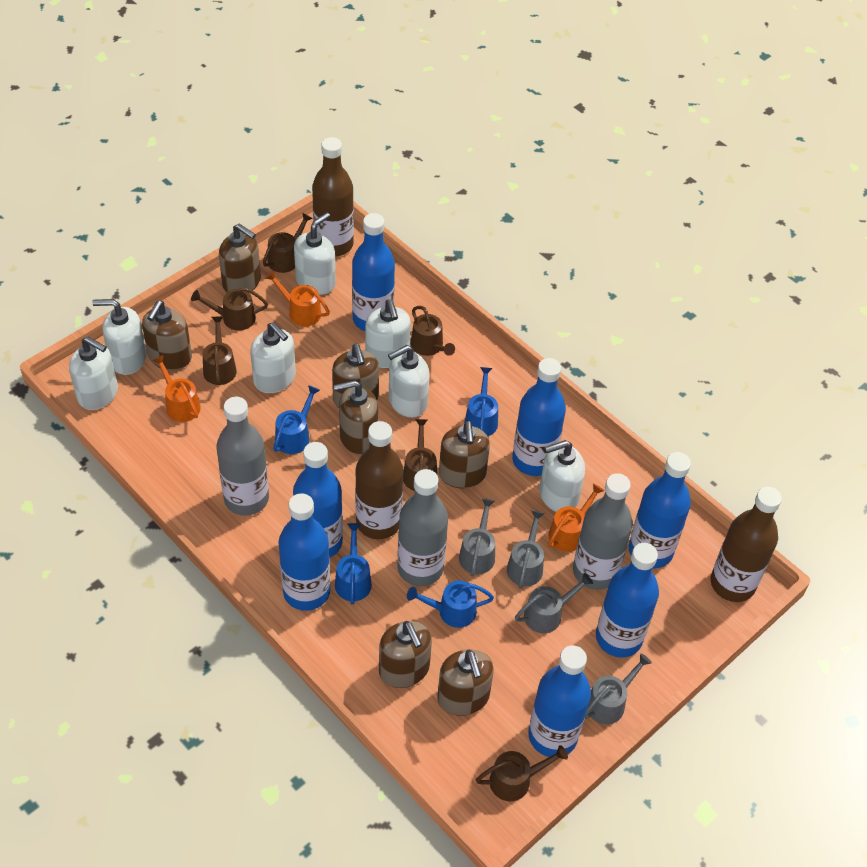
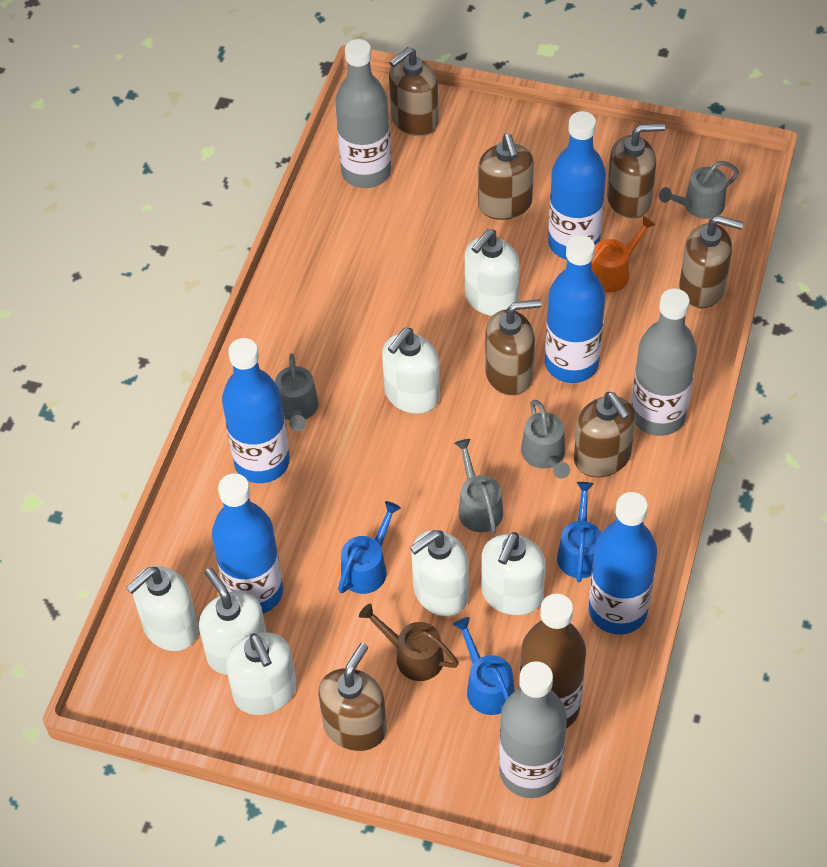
blue bottle: 7 -> 5
blue watering can: 4 -> 3
brown bottle: 3 -> 1
brown watering can: 6 -> 1
orange watering can: 3 -> 1

